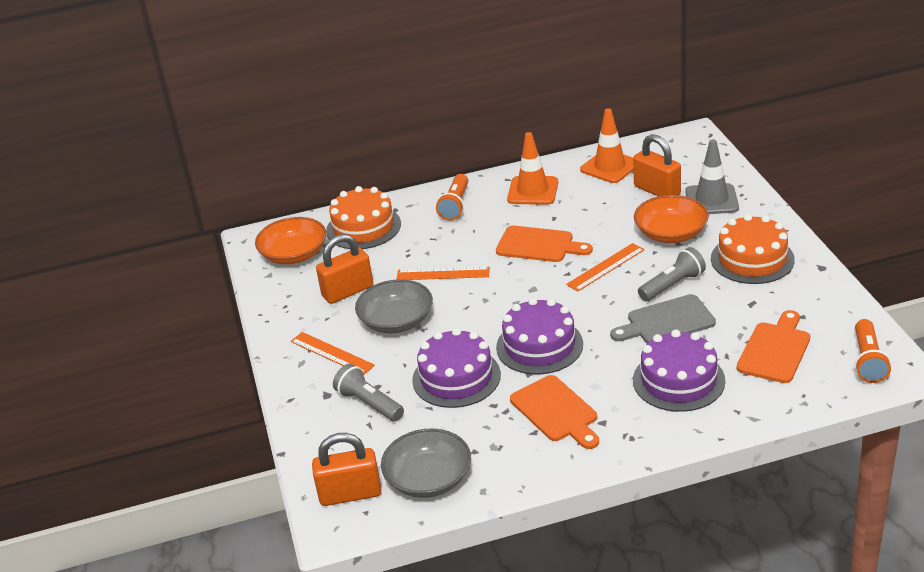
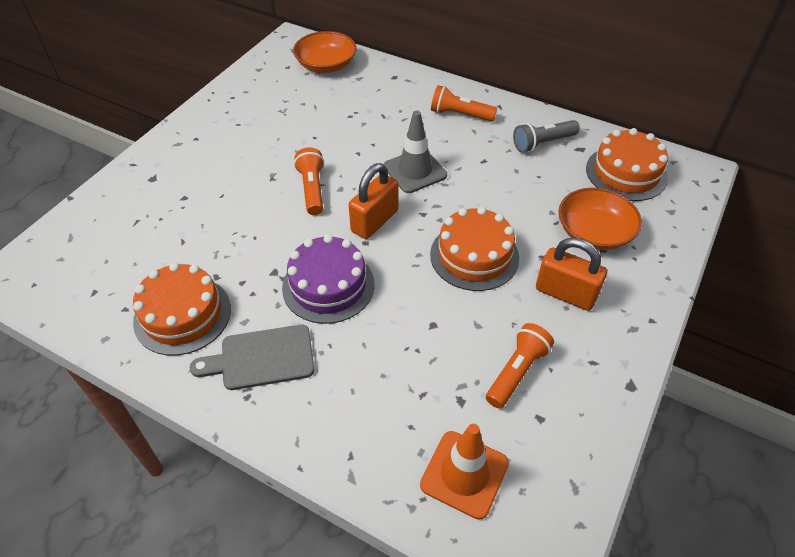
grey bowl: 2 -> 0
grey flashlight: 2 -> 1
orange cake: 2 -> 3
orange cutting board: 3 -> 0
orange flashlight: 2 -> 3
orange padlock: 3 -> 2
orange ruler: 3 -> 0
orange traffic cone: 2 -> 1
purple cake: 3 -> 1

